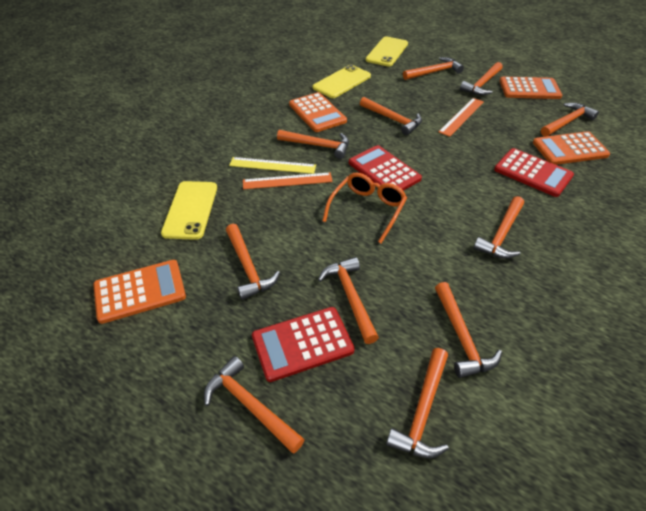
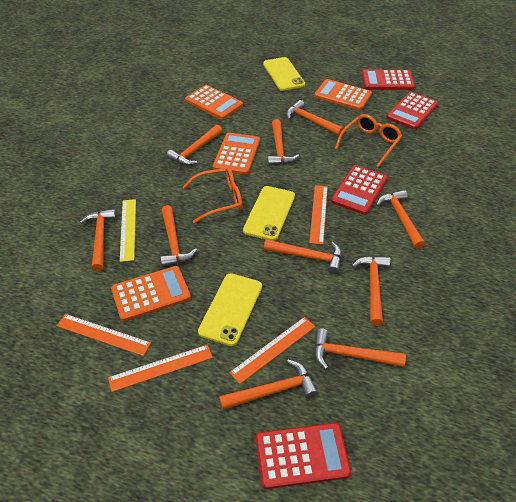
orange glasses: 1 -> 2
orange hammer: 11 -> 10
orange ruler: 2 -> 4
red calculator: 3 -> 4

